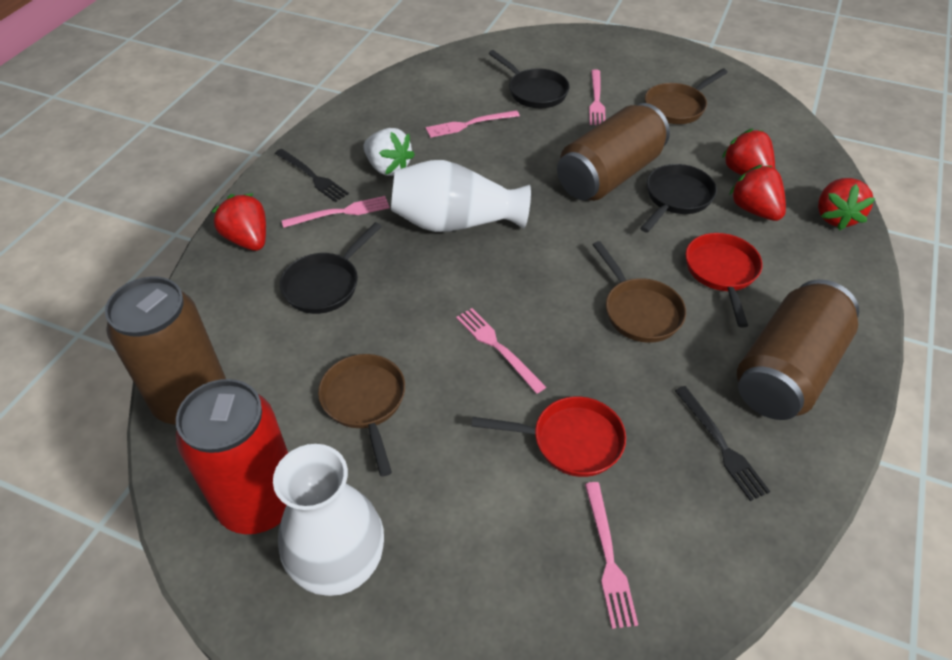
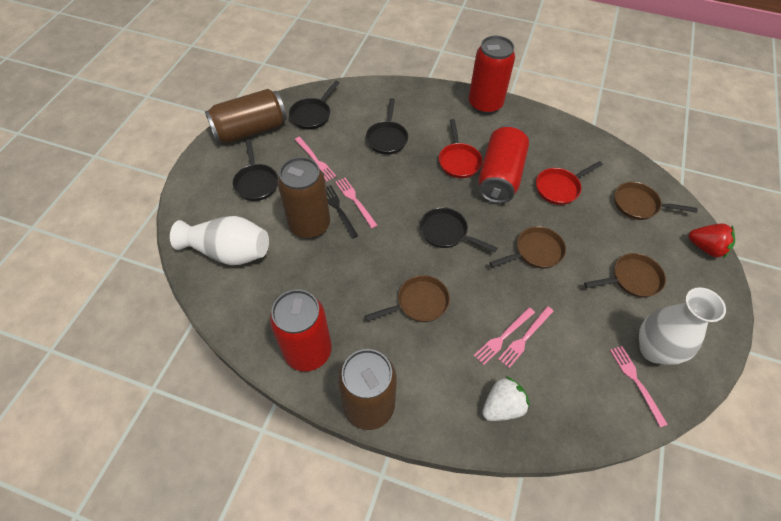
black fork: 2 -> 1
black pan: 3 -> 4
brown pan: 3 -> 4
red can: 1 -> 3
red strawberry: 4 -> 1

